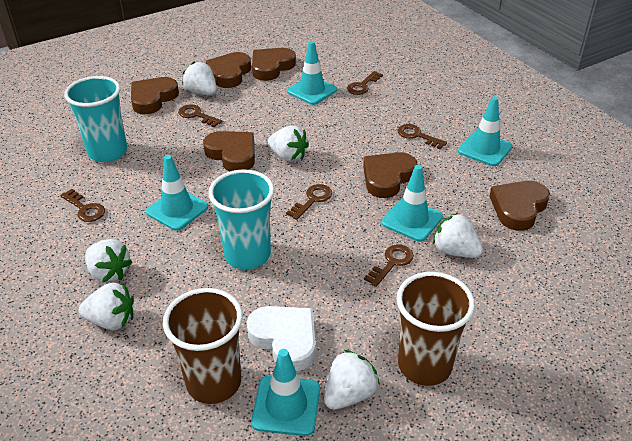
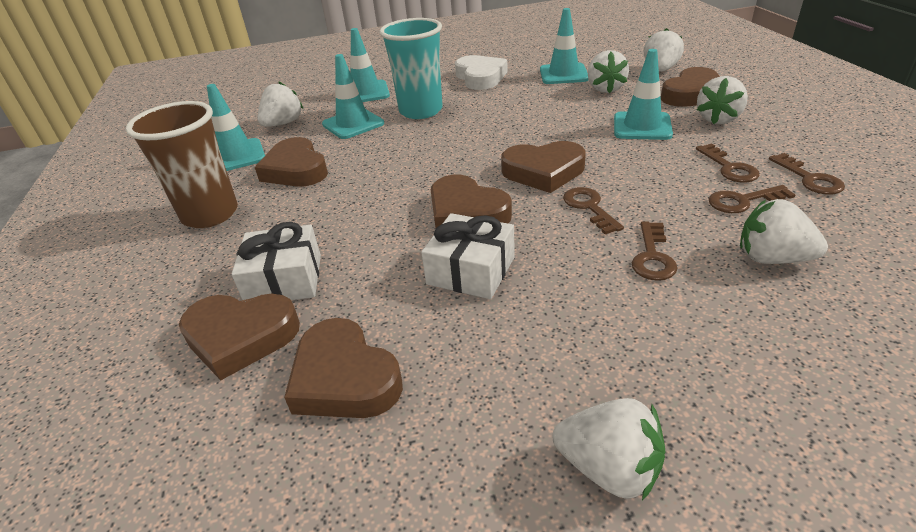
brown cup: 2 -> 1
brown key: 6 -> 5
turquoise cup: 2 -> 1
white gift: 0 -> 2

